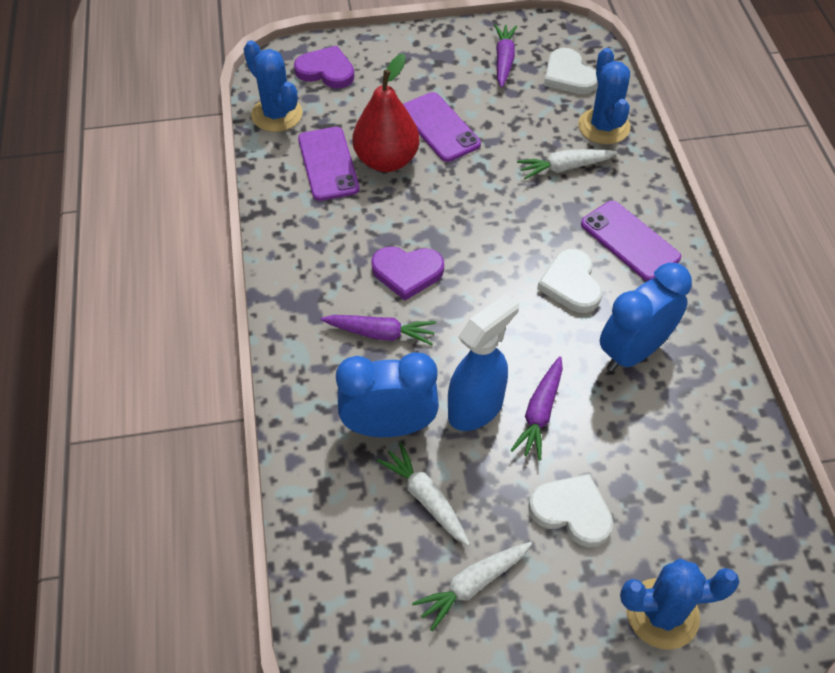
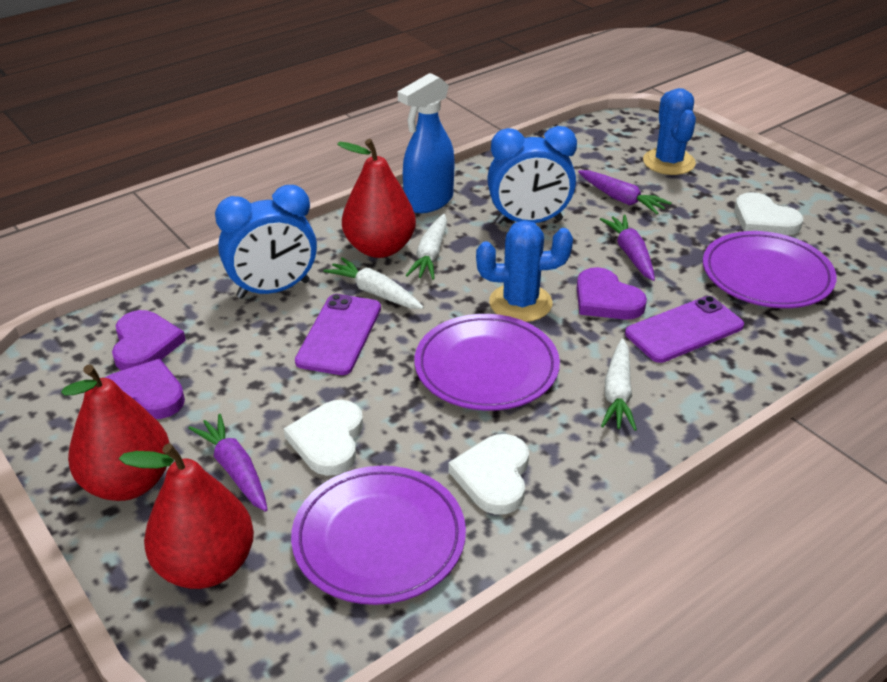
blue cactus: 3 -> 2
purple heart: 2 -> 3
purple phone: 3 -> 2
purple plate: 0 -> 3
red pear: 1 -> 3

